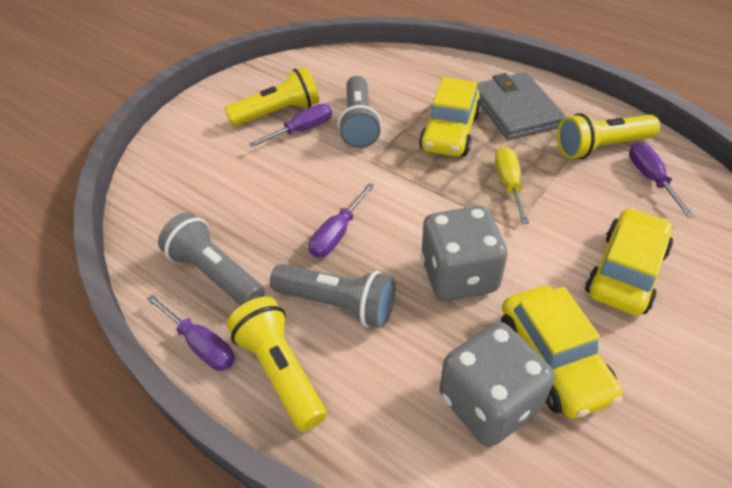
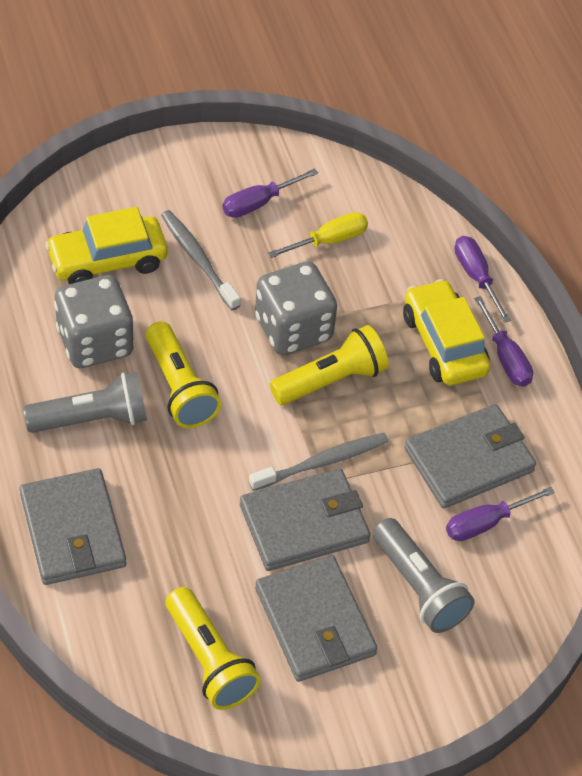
grey flashlight: 3 -> 2
grey toothbrush: 0 -> 2
grey wallet: 1 -> 4
yellow car: 3 -> 2

